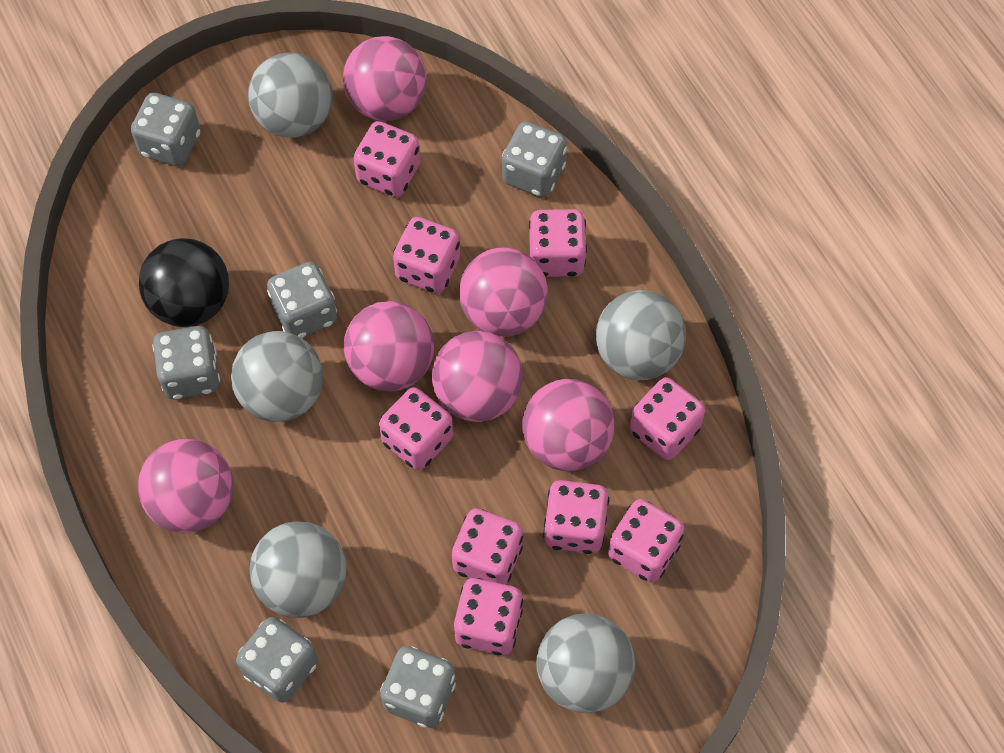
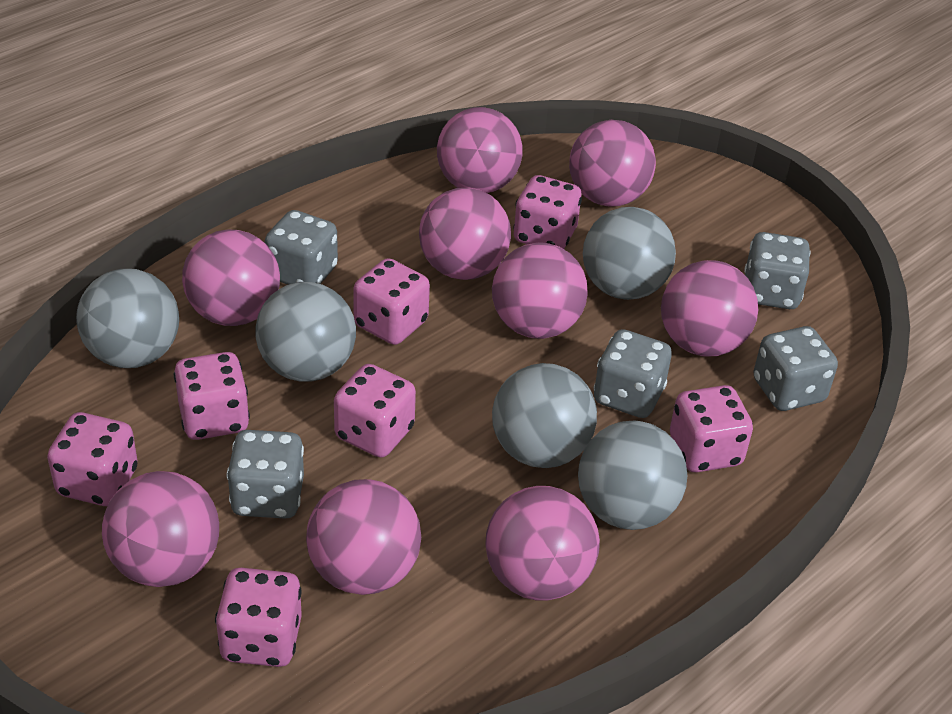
black ball: 1 -> 0
grey dice: 6 -> 5
pink ball: 6 -> 9
pink dice: 9 -> 7

